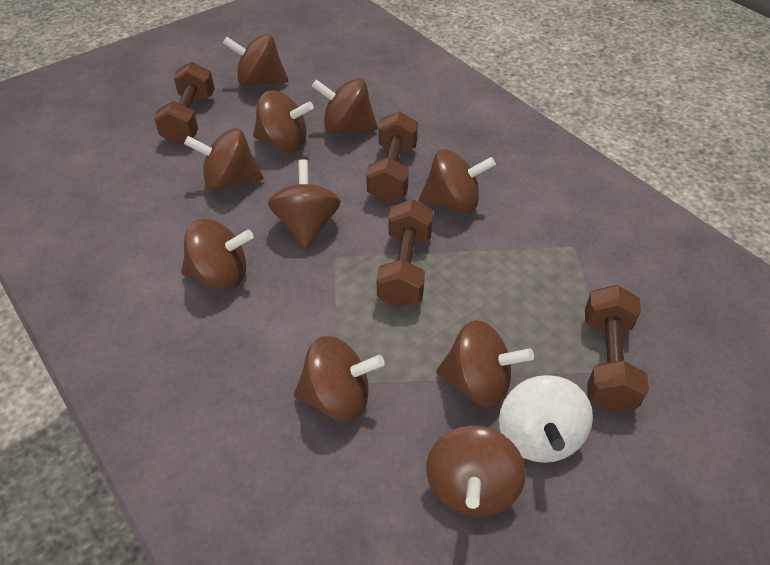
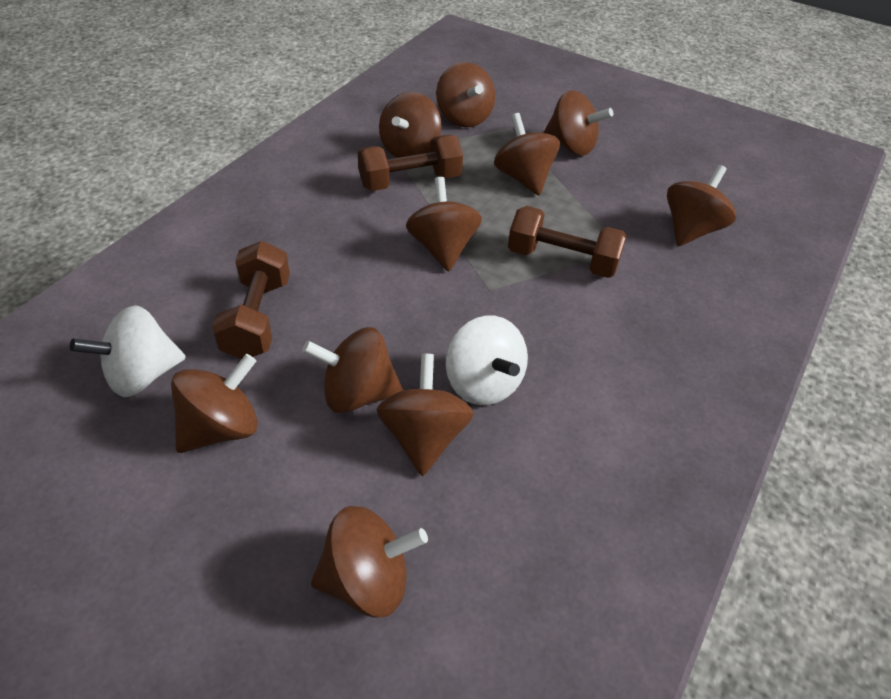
brown dumbbell: 4 -> 3
white spinning top: 1 -> 2

